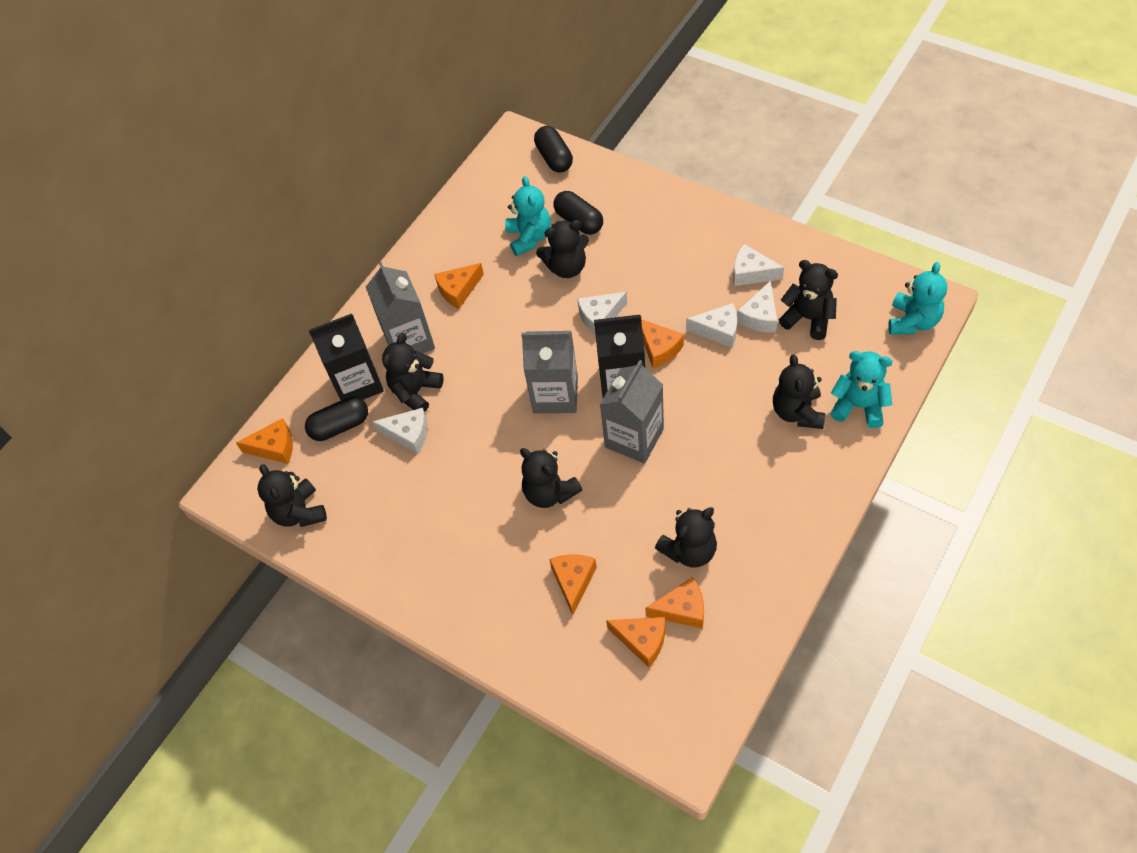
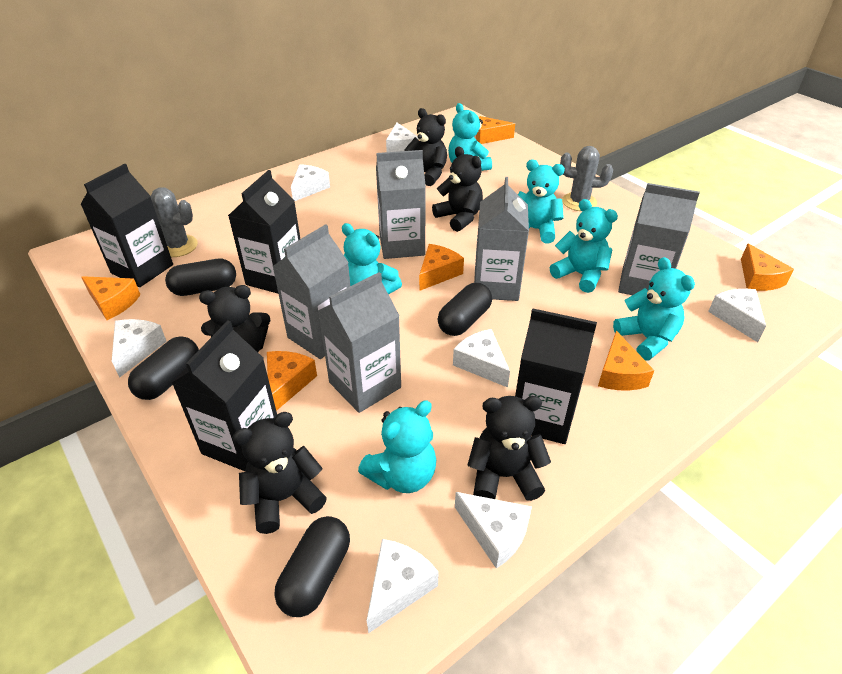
black capsule: 3 -> 4
black carton: 2 -> 4
black teddy bear: 7 -> 5
grey cactus: 0 -> 2
grey carton: 3 -> 5
turquoise teddy bear: 3 -> 6
white cheese: 5 -> 7

